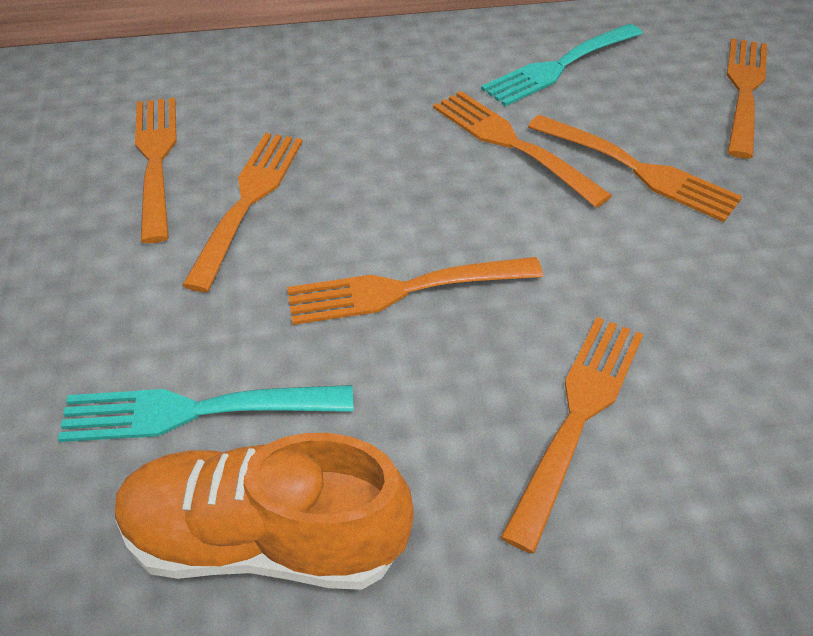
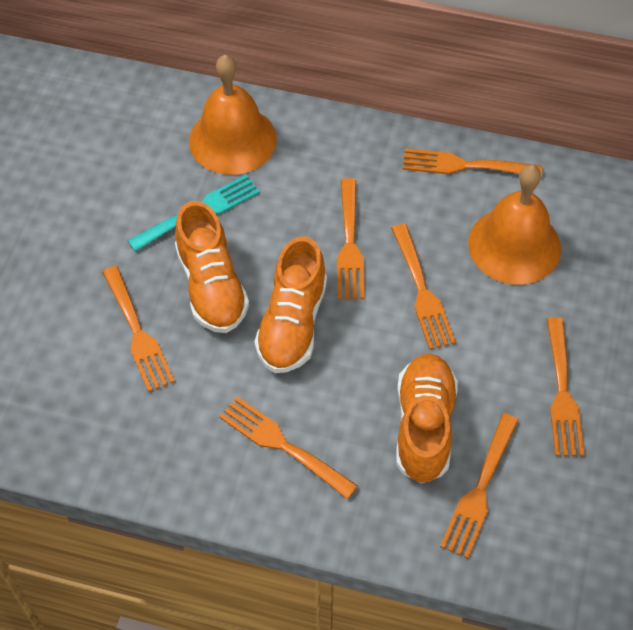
orange bell: 0 -> 2
orange shoe: 1 -> 3
turquoise fork: 2 -> 1

